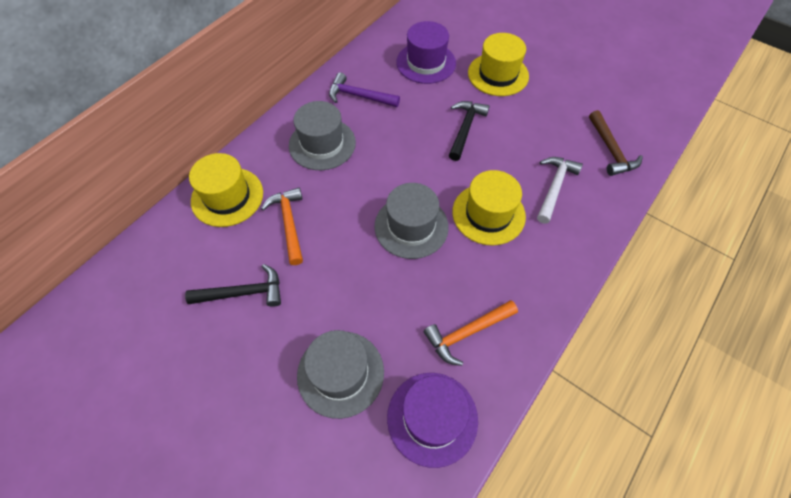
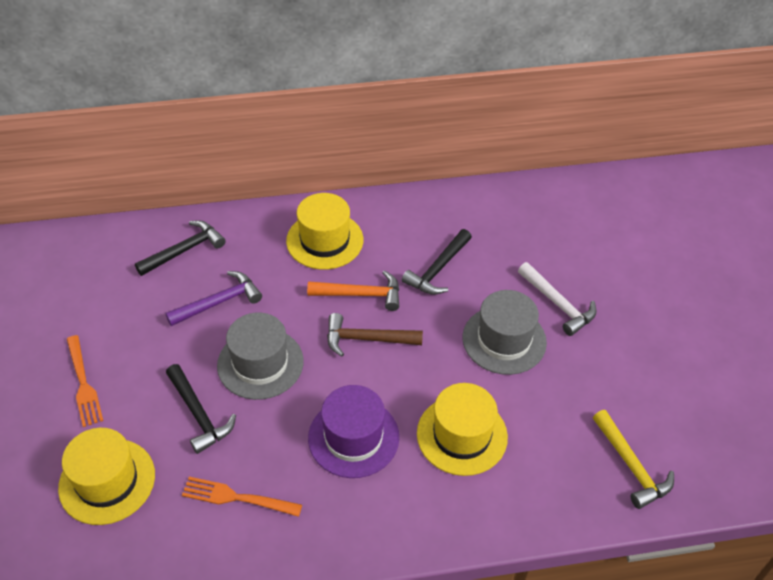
black hammer: 2 -> 3
grey hat: 3 -> 2
orange fork: 0 -> 2
orange hammer: 2 -> 1
purple hat: 2 -> 1
yellow hammer: 0 -> 1

